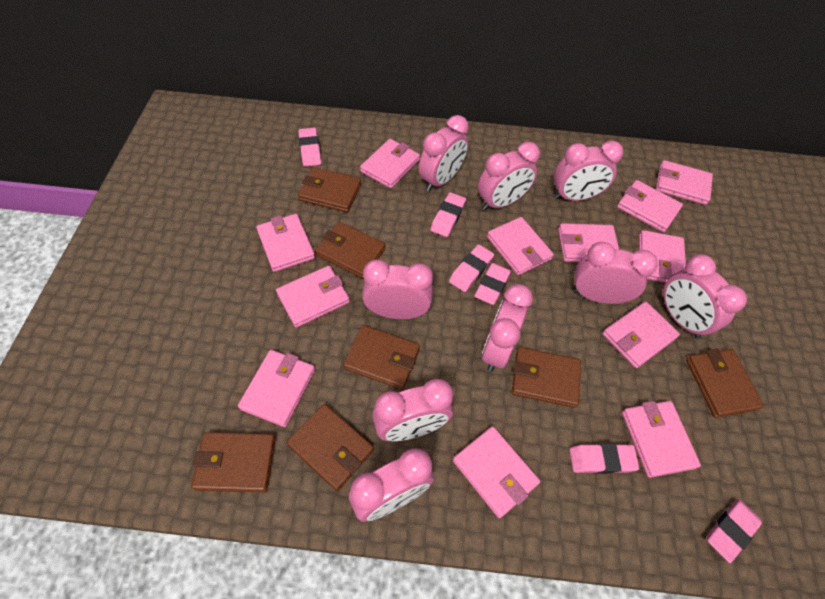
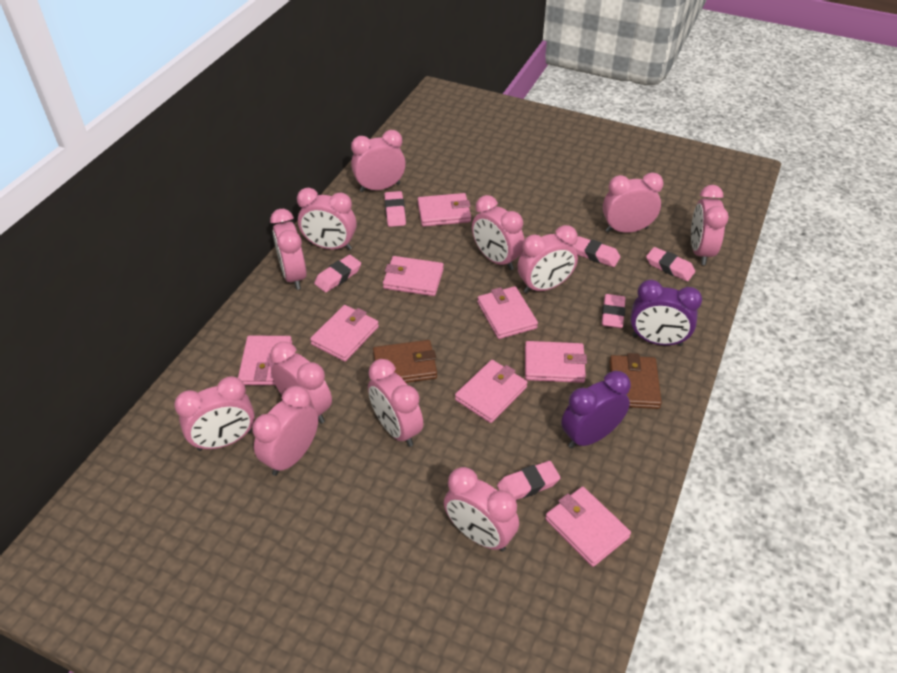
brown wallet: 7 -> 2
pink clock: 9 -> 12
pink wallet: 12 -> 8
purple clock: 0 -> 2

